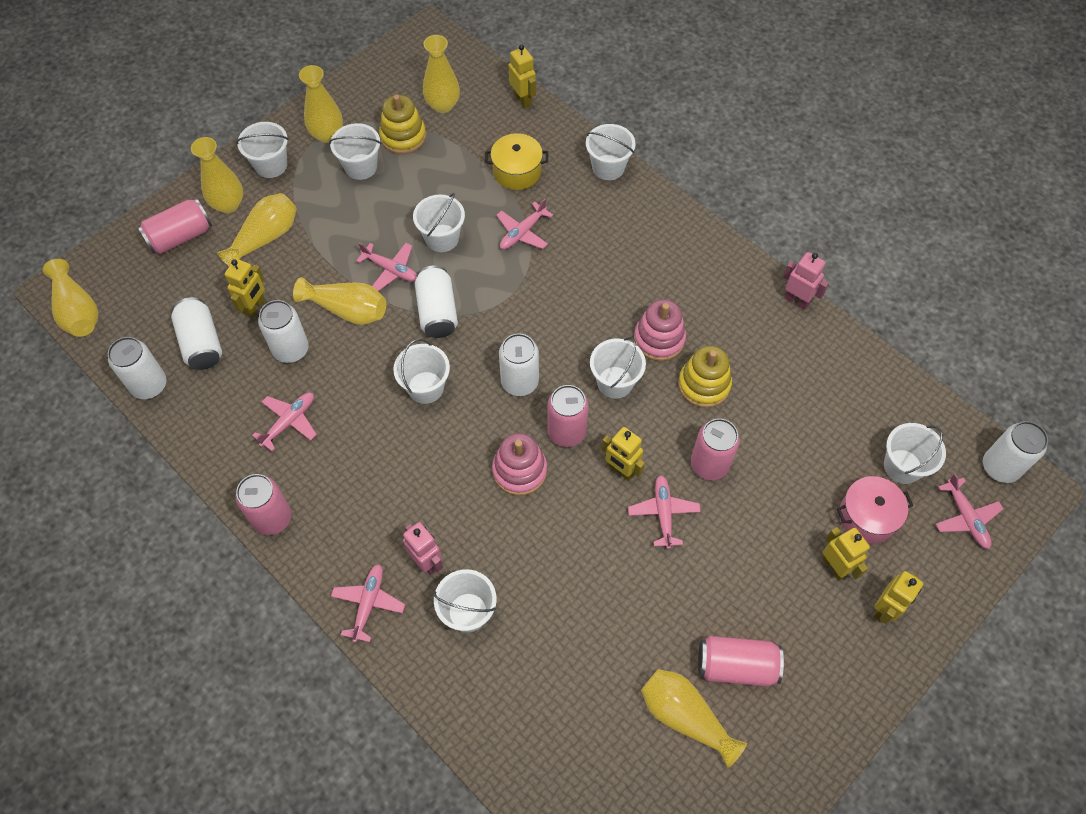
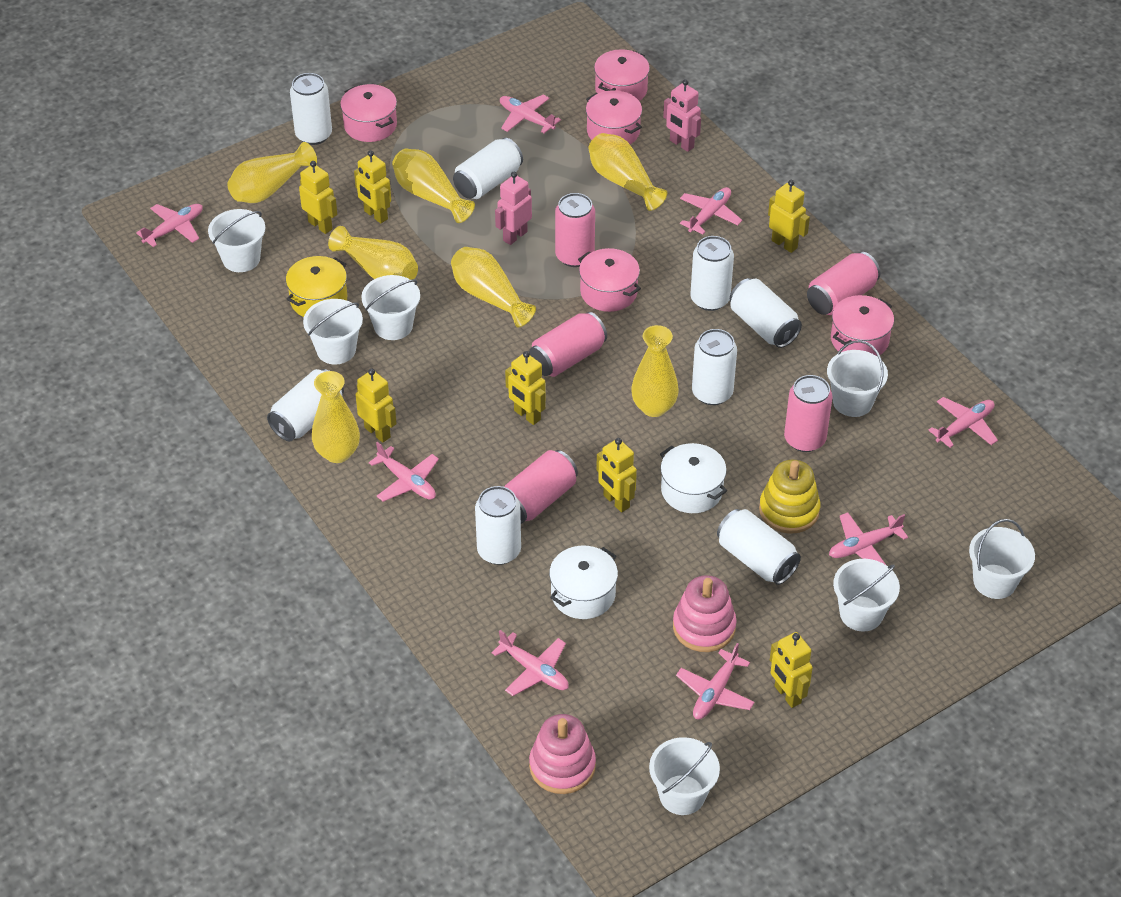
pink plane: 6 -> 8
pink pot: 1 -> 5
white bucket: 8 -> 7
white can: 6 -> 8
white pot: 0 -> 2
yellow robot: 5 -> 7
yellow stacking toy: 2 -> 1

